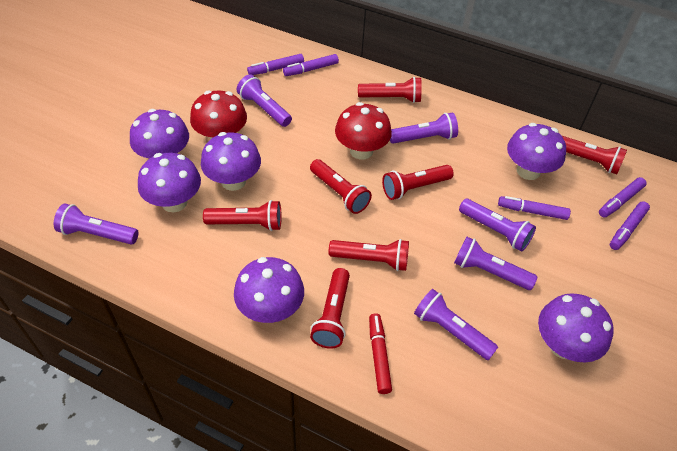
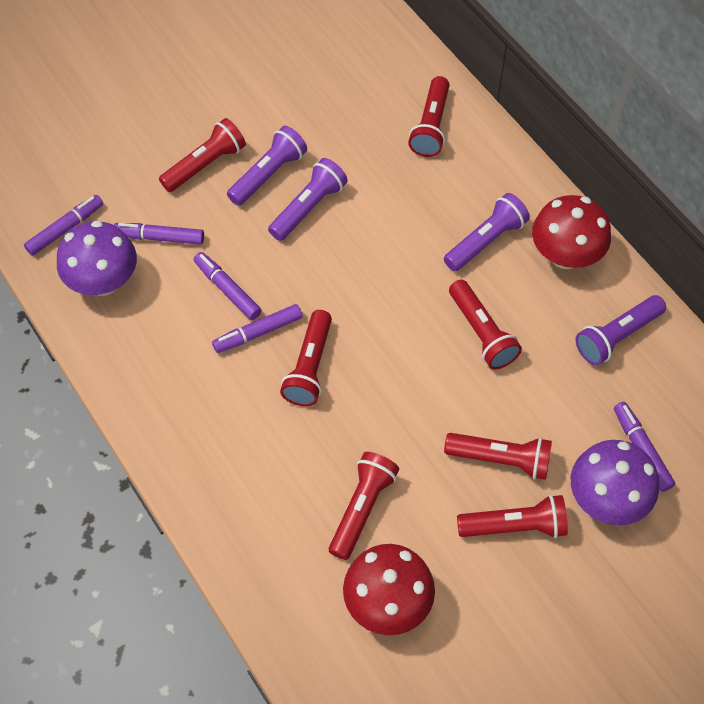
purple flashlight: 6 -> 4
purple mushroom: 6 -> 2
red marker: 1 -> 0

